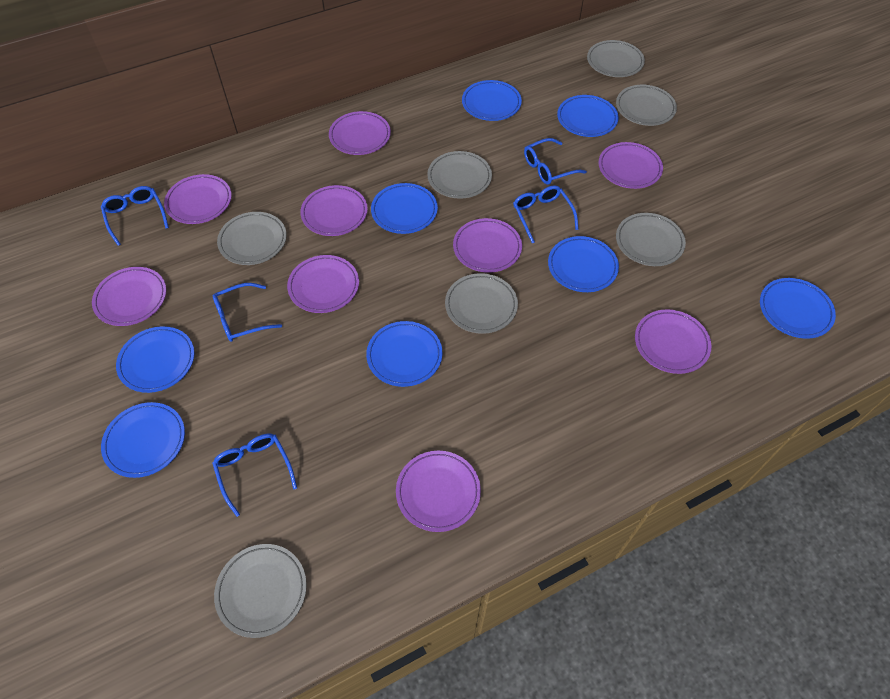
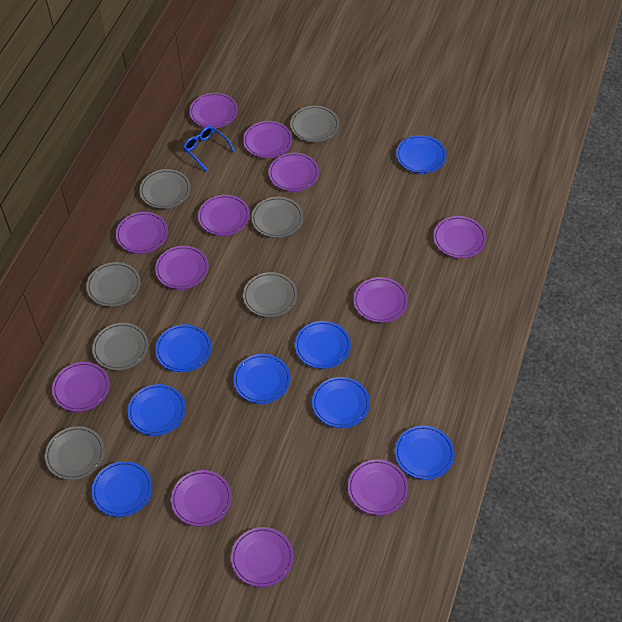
blue glasses: 5 -> 1
purple plate: 9 -> 12

